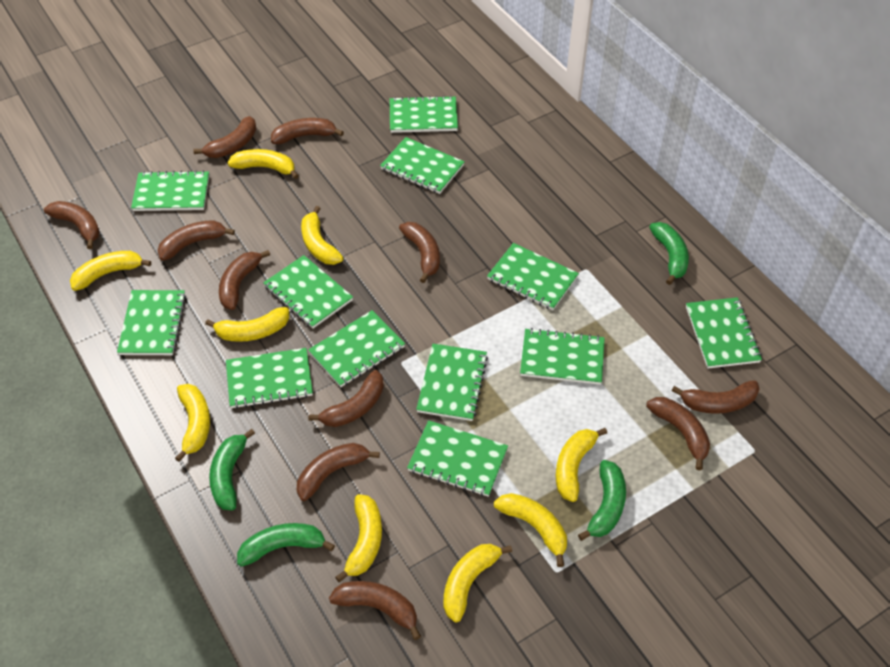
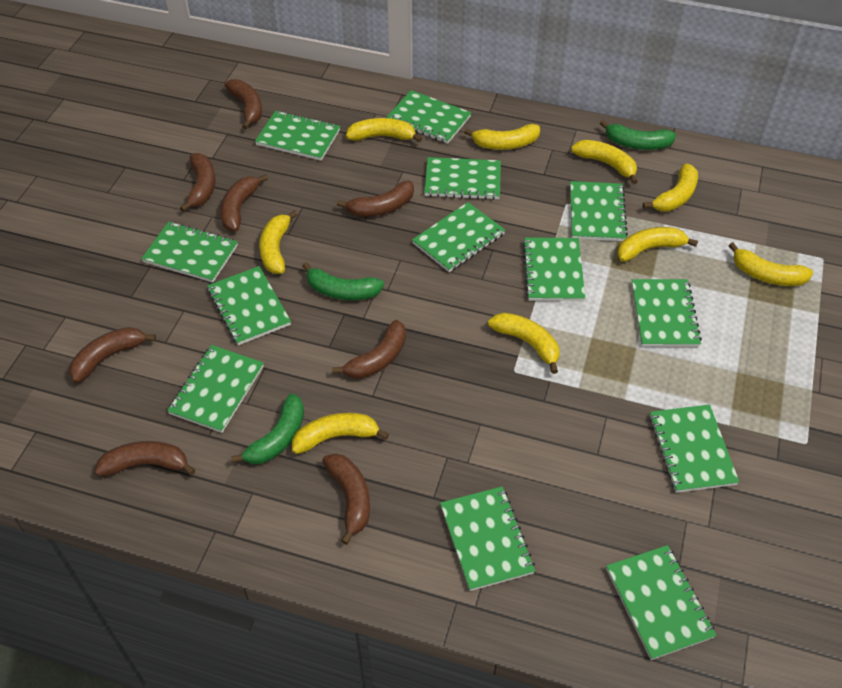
brown banana: 11 -> 8
green banana: 4 -> 3
green notebook: 12 -> 13

